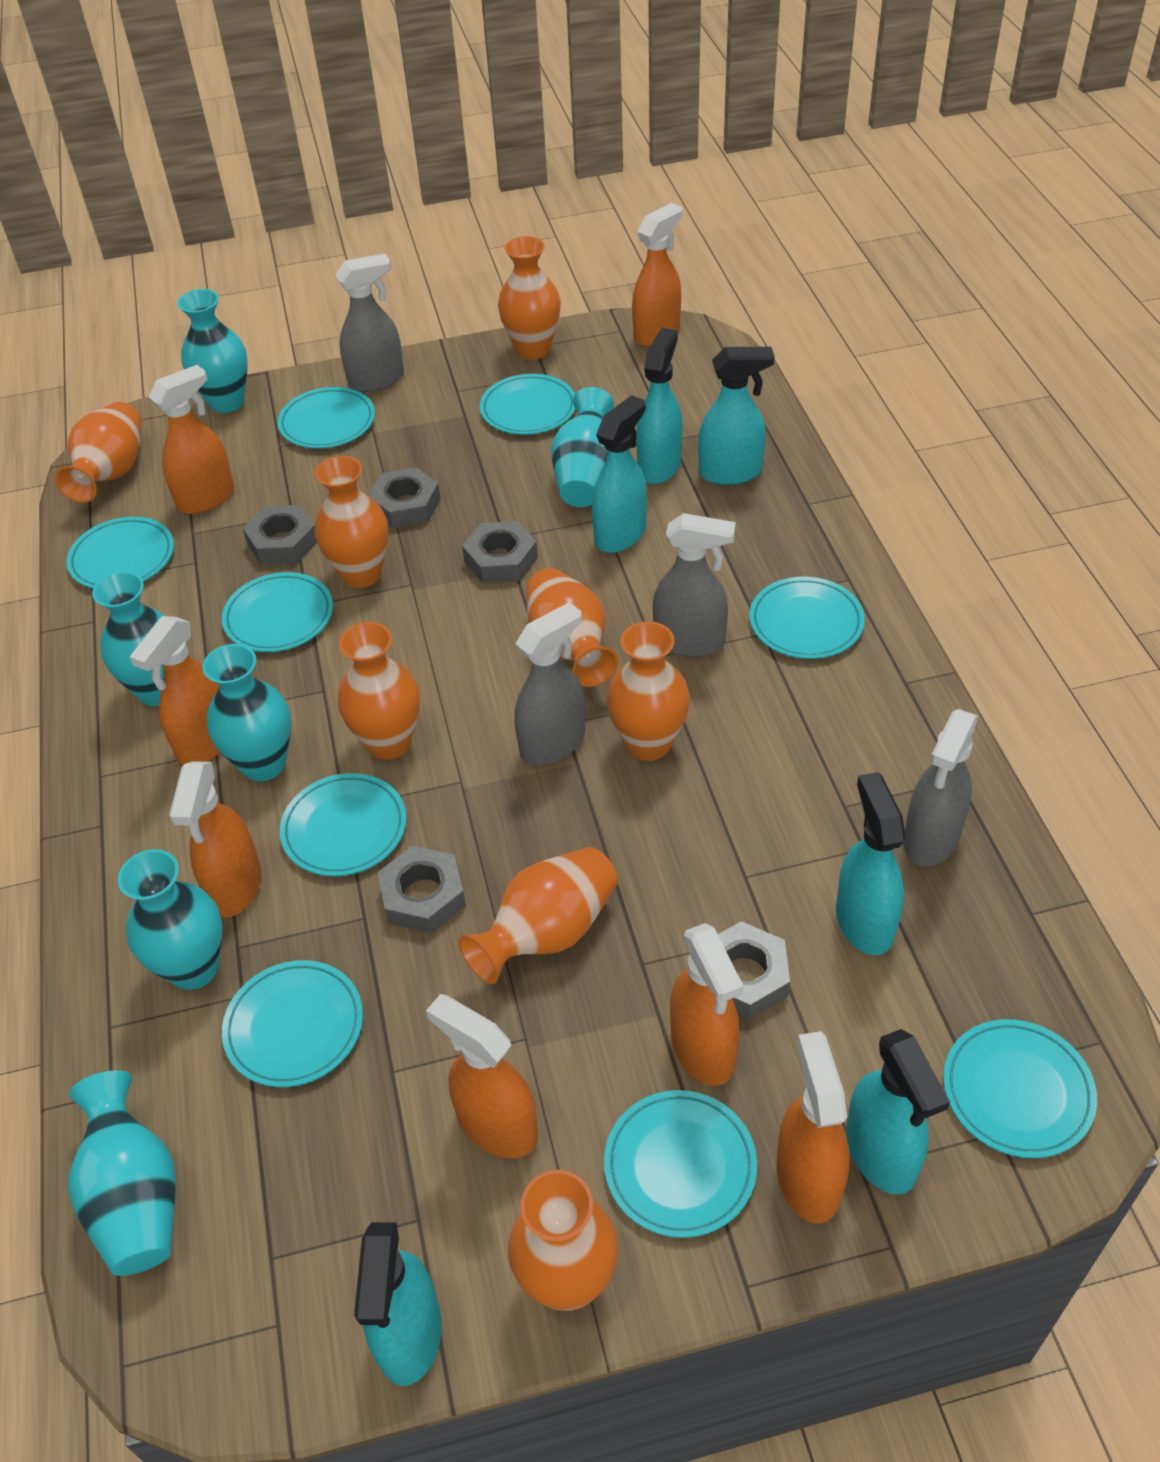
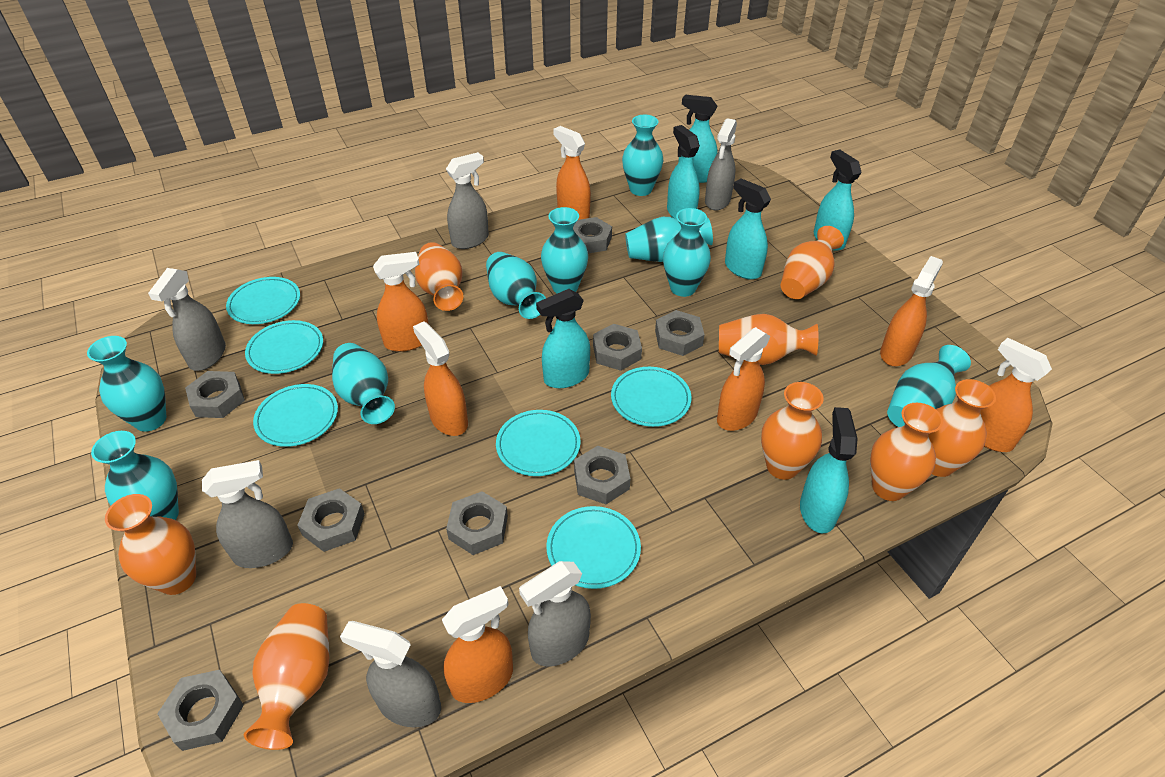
grey nut: 5 -> 8
grey spray bottle: 4 -> 6
turquoise plate: 9 -> 6
turquoise vase: 6 -> 9

